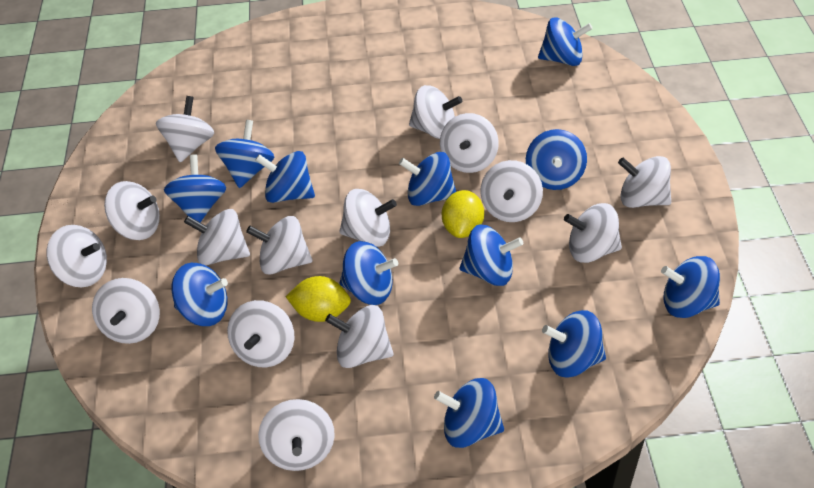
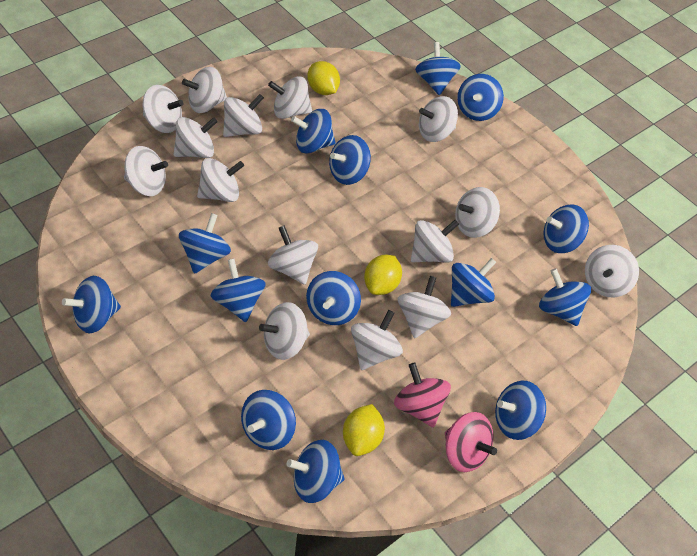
blue spinning top: 12 -> 14
pink spinning top: 0 -> 2
yellow lemon: 2 -> 3

